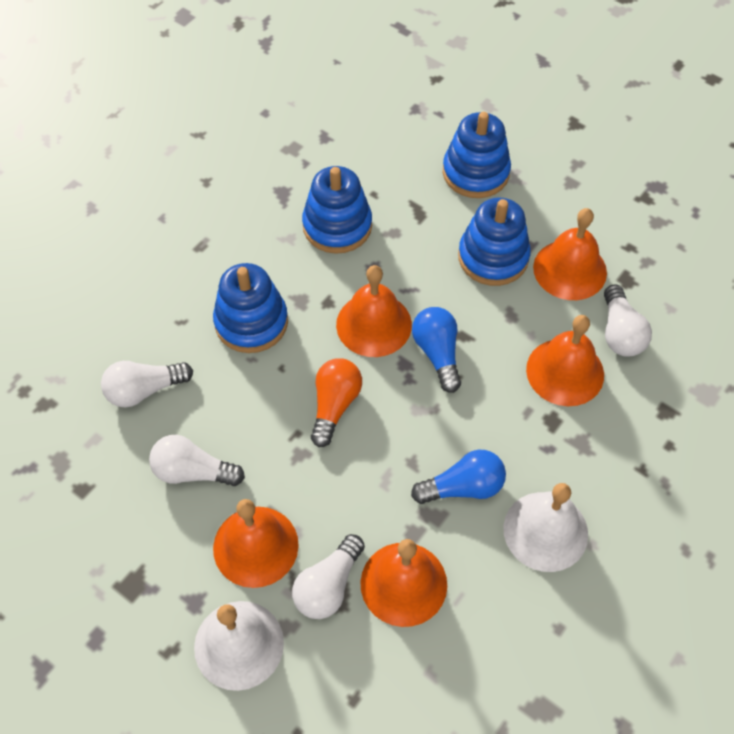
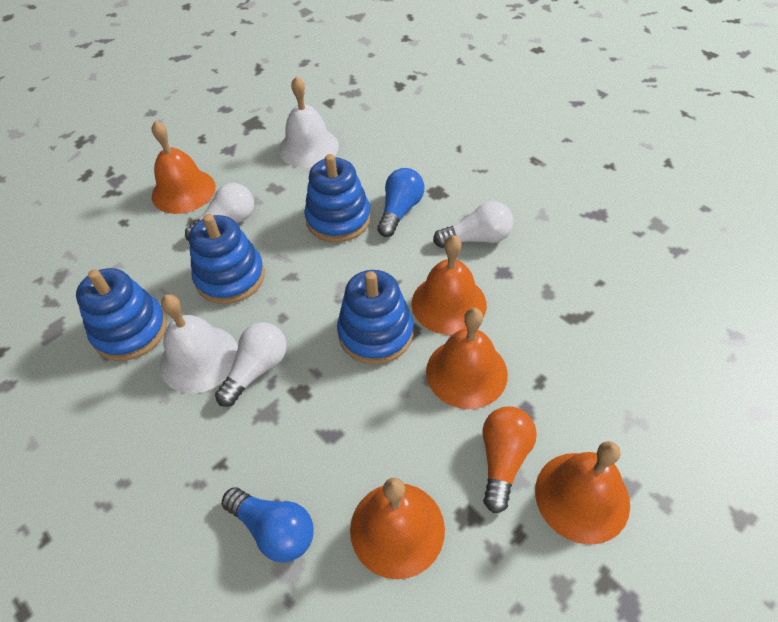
white light bulb: 4 -> 3

